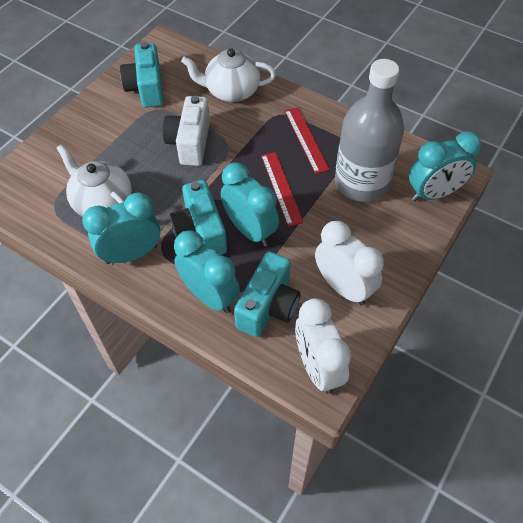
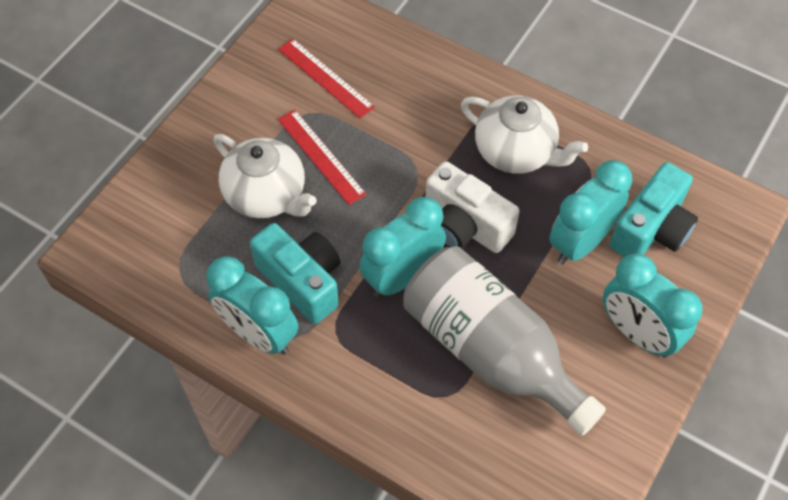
turquoise camera: 3 -> 2
white clock: 2 -> 0

